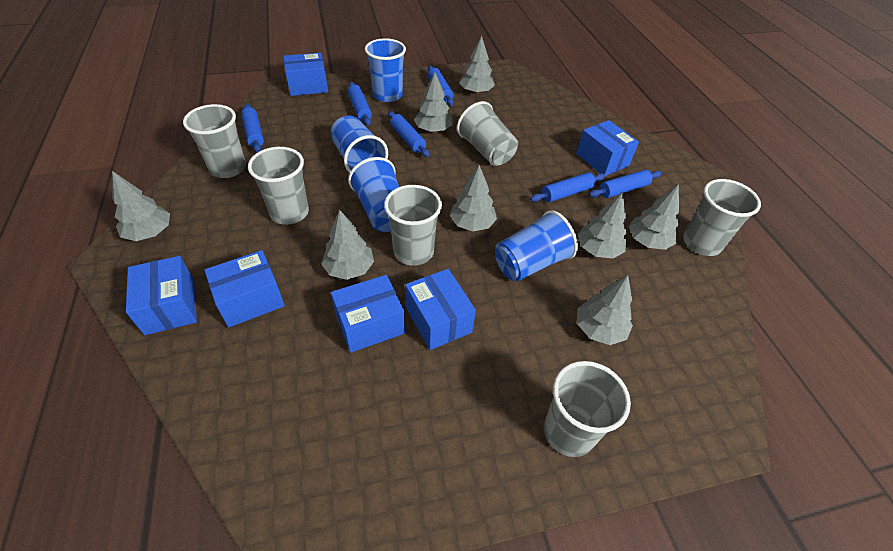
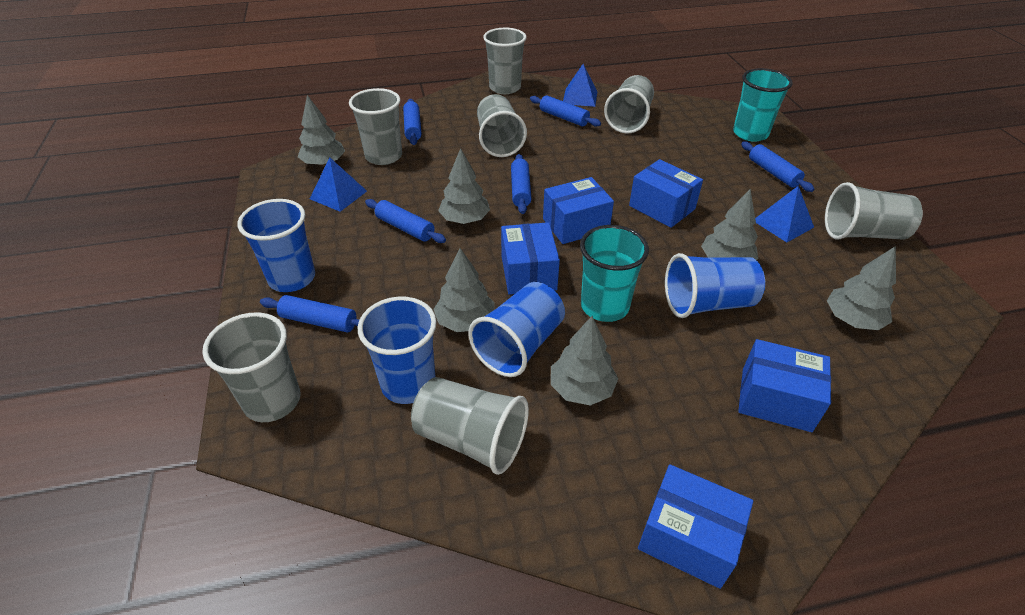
blue box: 6 -> 5
blue pyramid: 0 -> 3
grey cup: 6 -> 7
grey tree: 8 -> 6
turquoise cup: 0 -> 2

